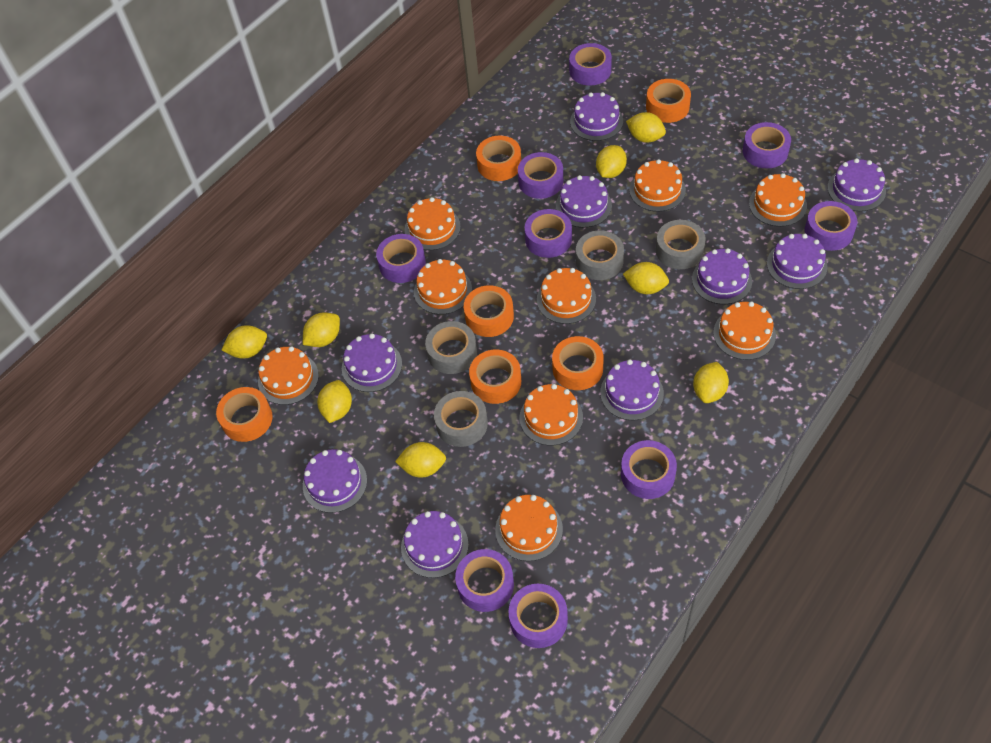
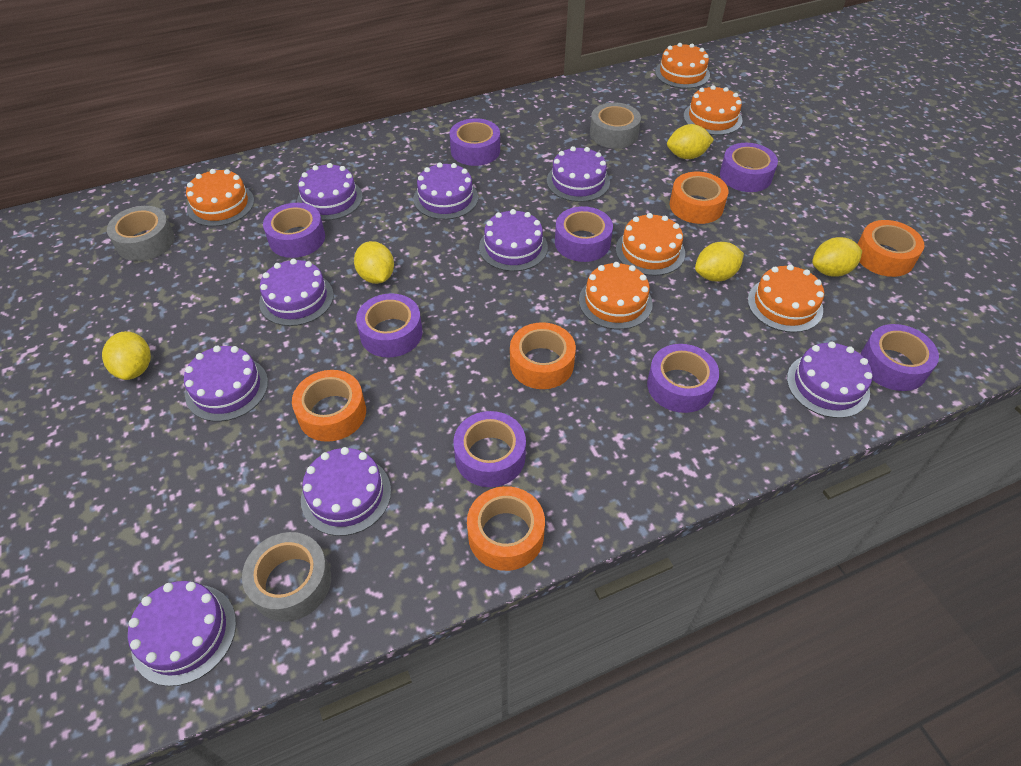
grey tape: 4 -> 3
orange cake: 9 -> 6
orange tape: 6 -> 5
purple tape: 9 -> 8
yellow lemon: 8 -> 5

